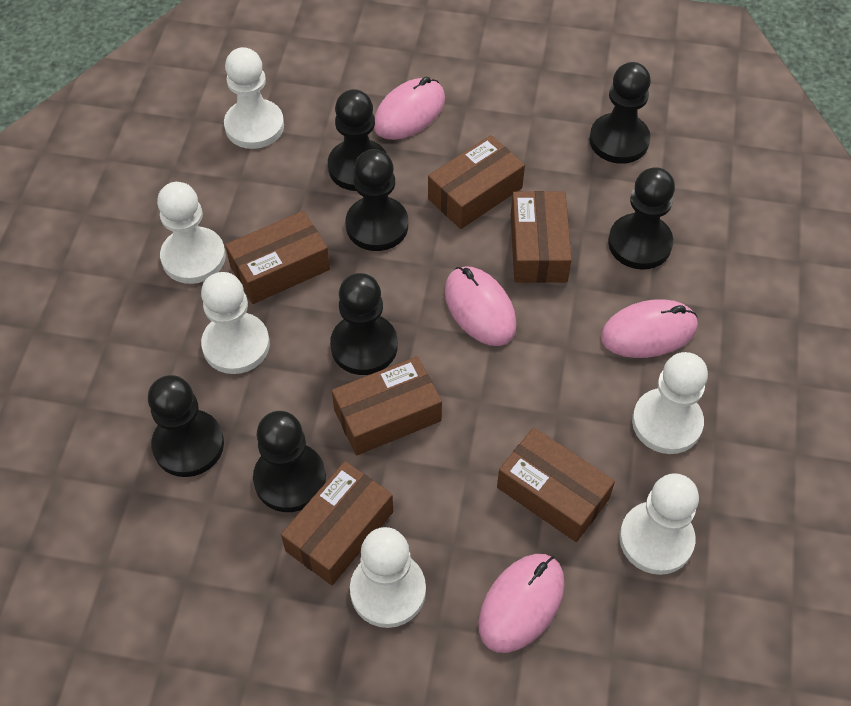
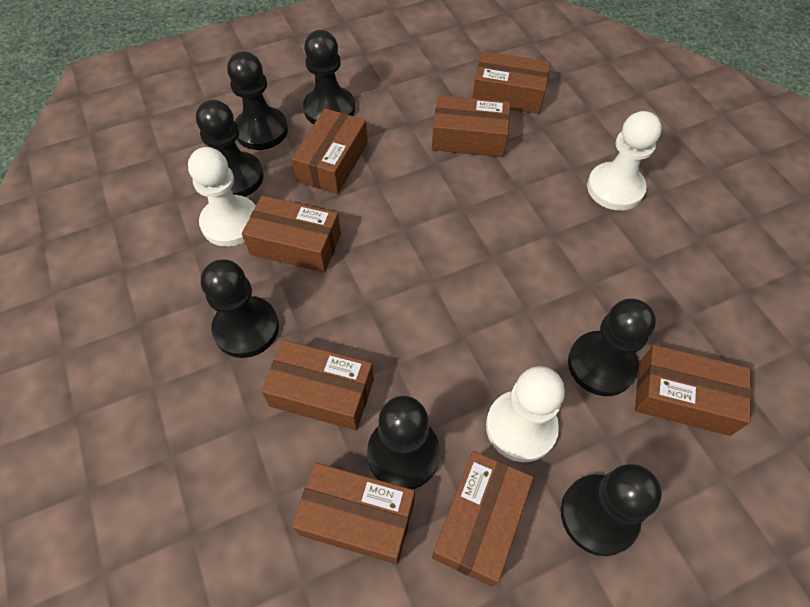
brown box: 6 -> 8
pink mouse: 4 -> 0
white pawn: 6 -> 3

